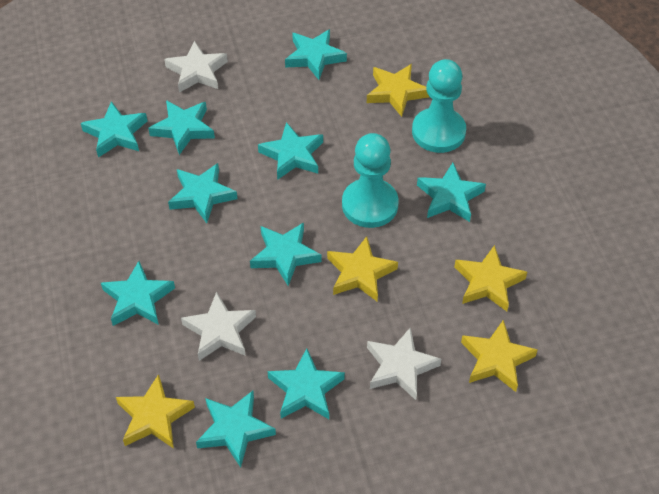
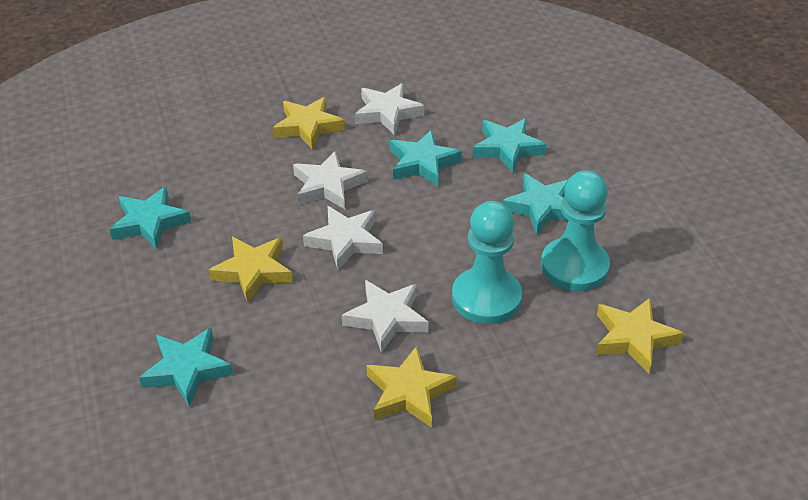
turquoise star: 10 -> 5
white star: 3 -> 4
yellow star: 5 -> 4

